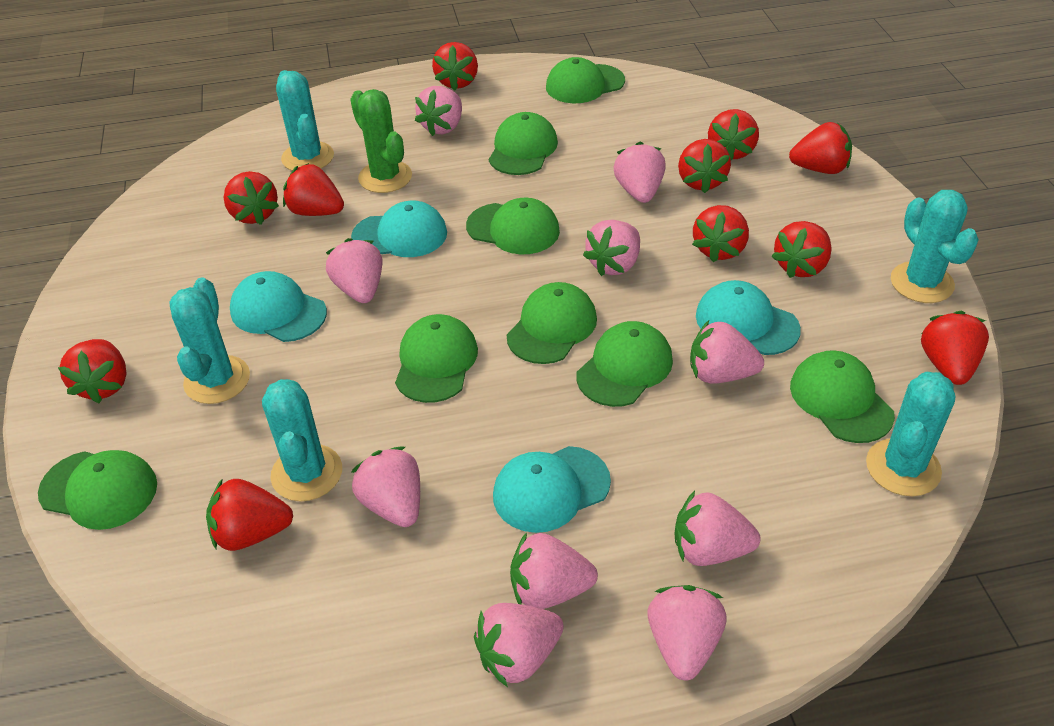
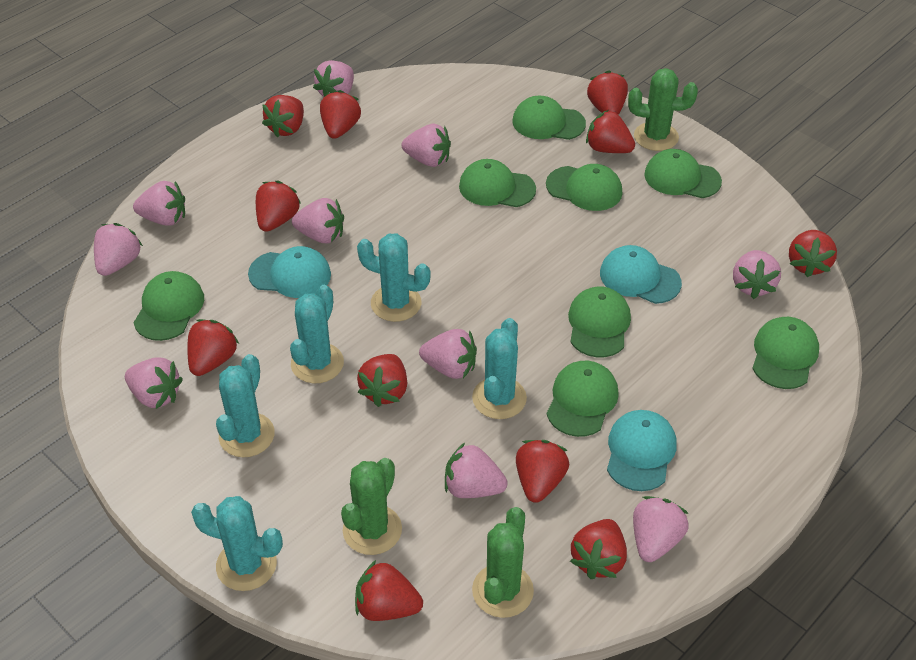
green cactus: 1 -> 3
turquoise cap: 4 -> 3

